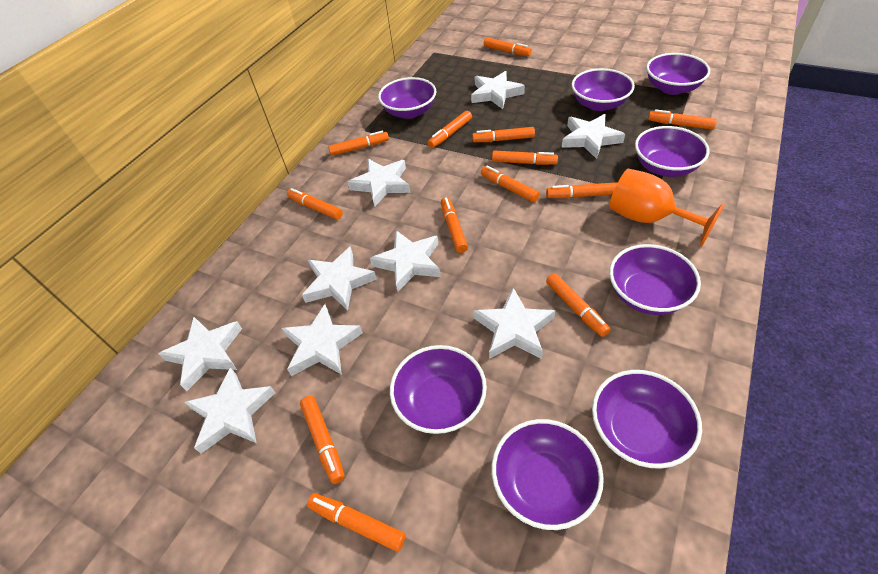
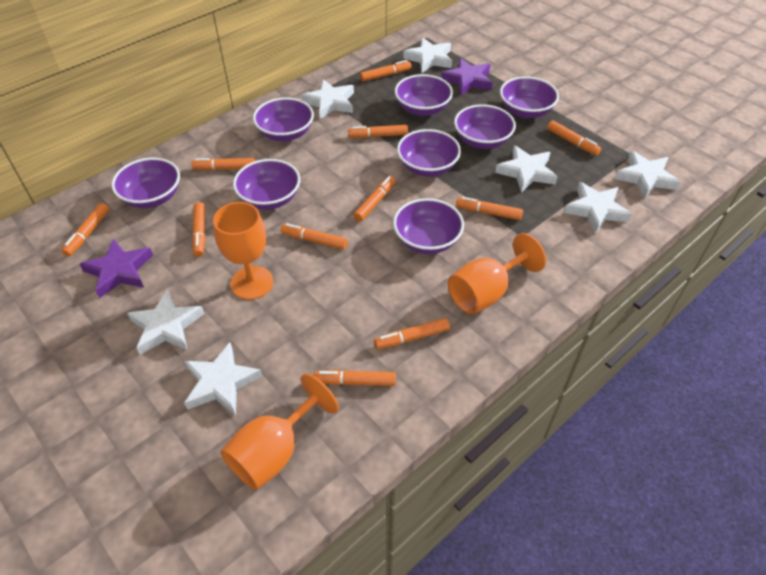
orange goblet: 1 -> 3
orange marker: 13 -> 11
purple star: 0 -> 2
white star: 9 -> 7

